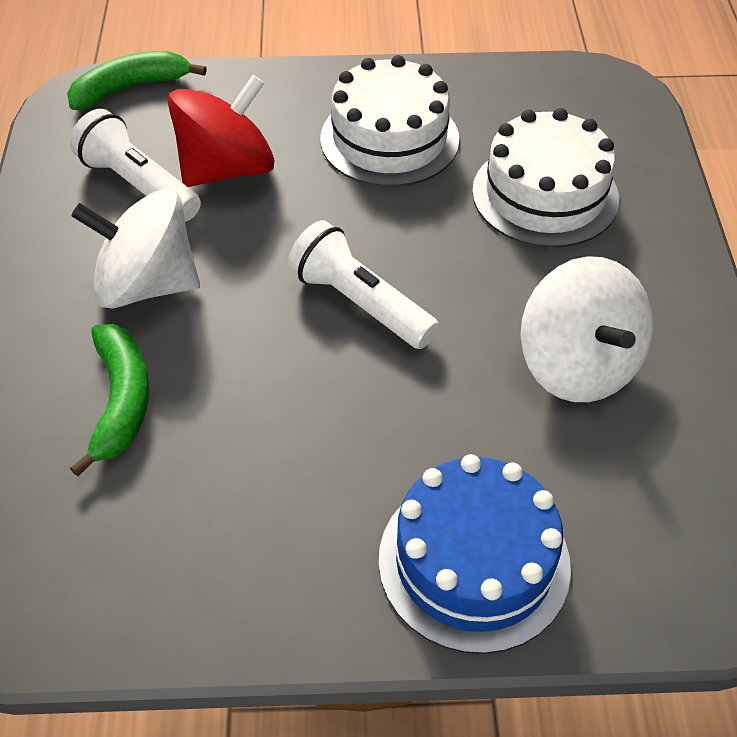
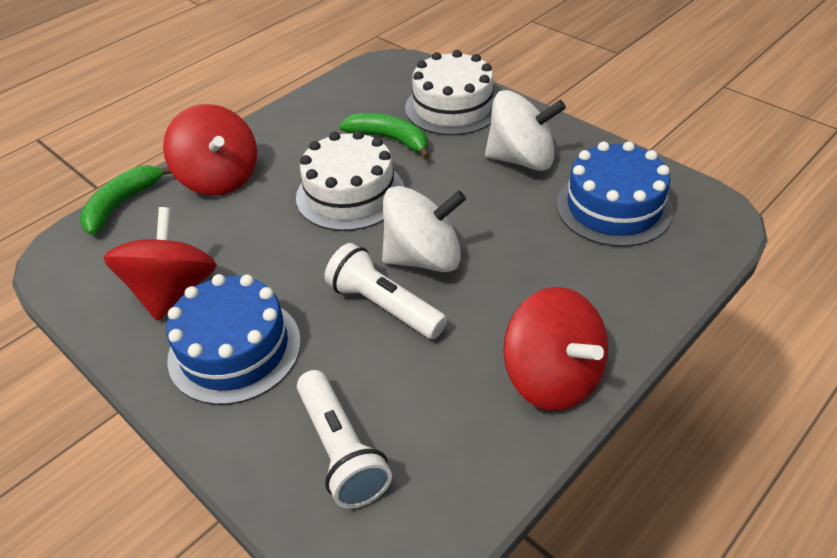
blue cake: 1 -> 2
red spinning top: 1 -> 3

